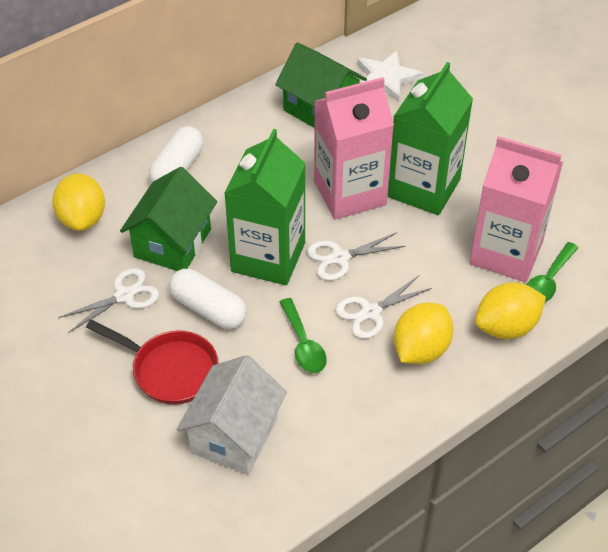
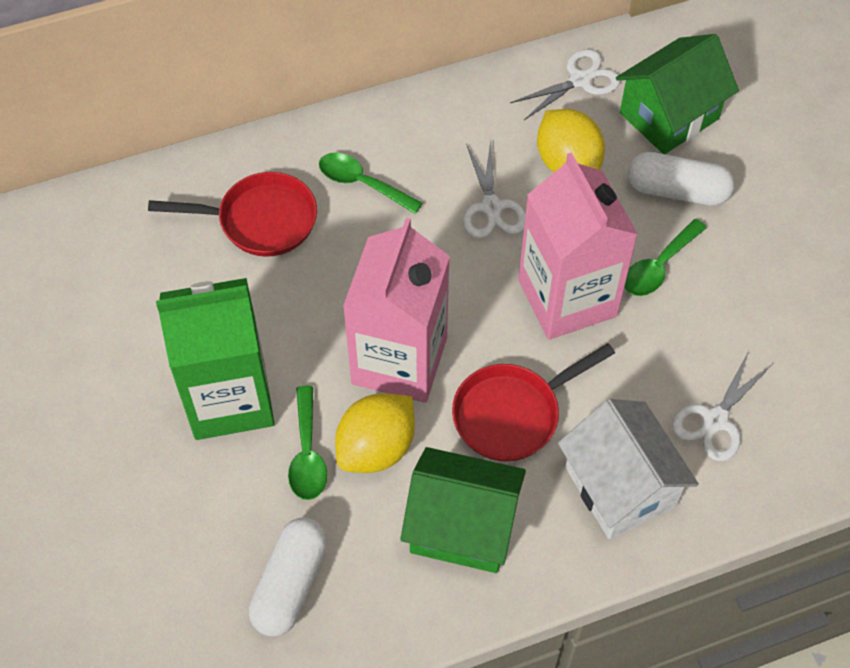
green carton: 2 -> 1
green spoon: 2 -> 3
red pan: 1 -> 2
white star: 1 -> 0
yellow lemon: 3 -> 2

